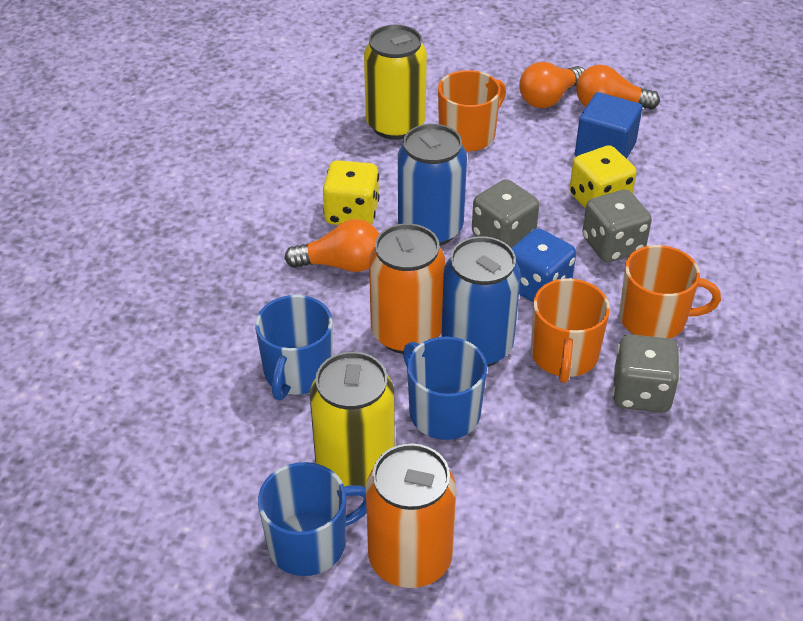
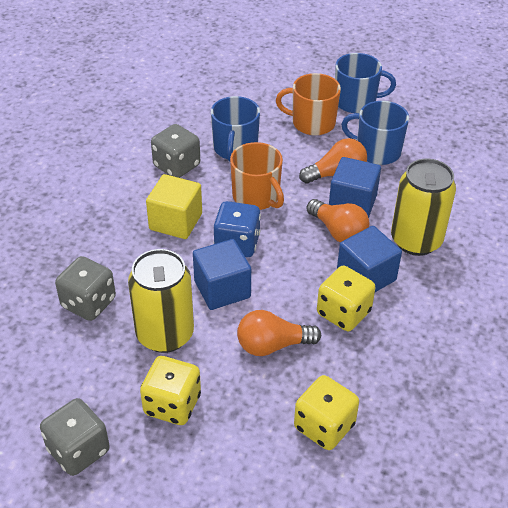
blue can: 2 -> 0
blue cube: 1 -> 3
orange can: 2 -> 0
orange mug: 3 -> 2
yellow cube: 0 -> 1
yellow dice: 2 -> 3

